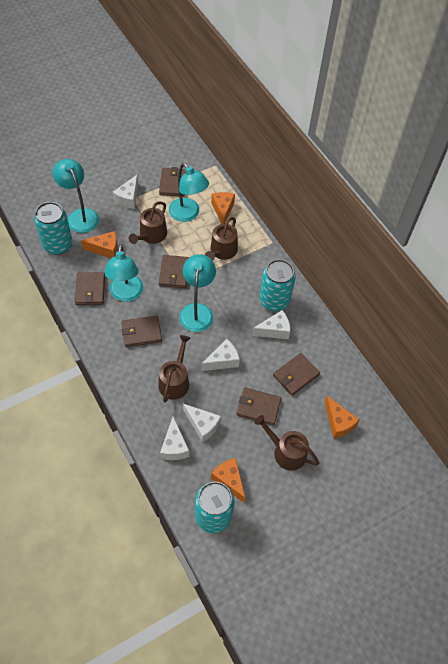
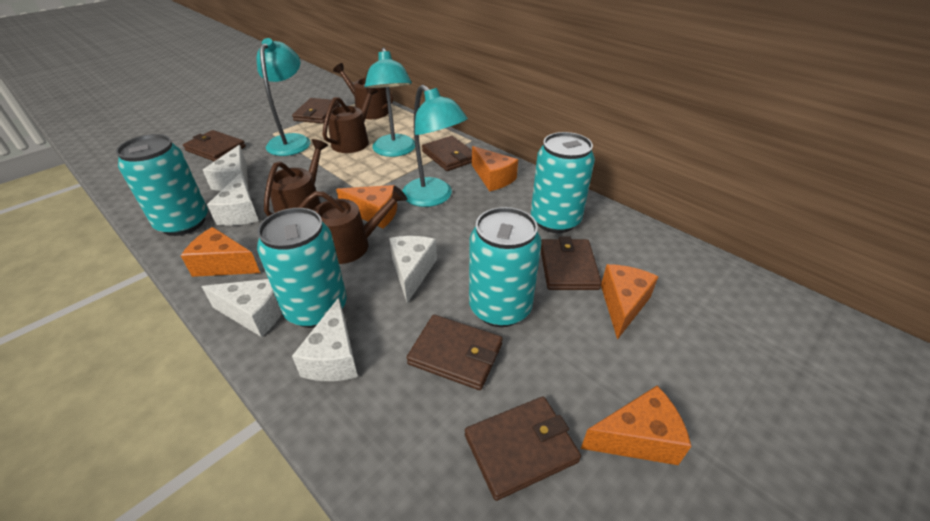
orange cheese: 4 -> 5
turquoise can: 3 -> 4
turquoise lamp: 4 -> 3

